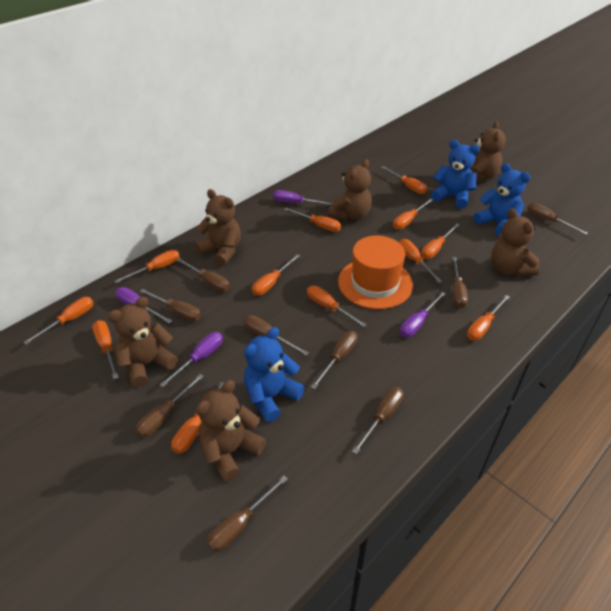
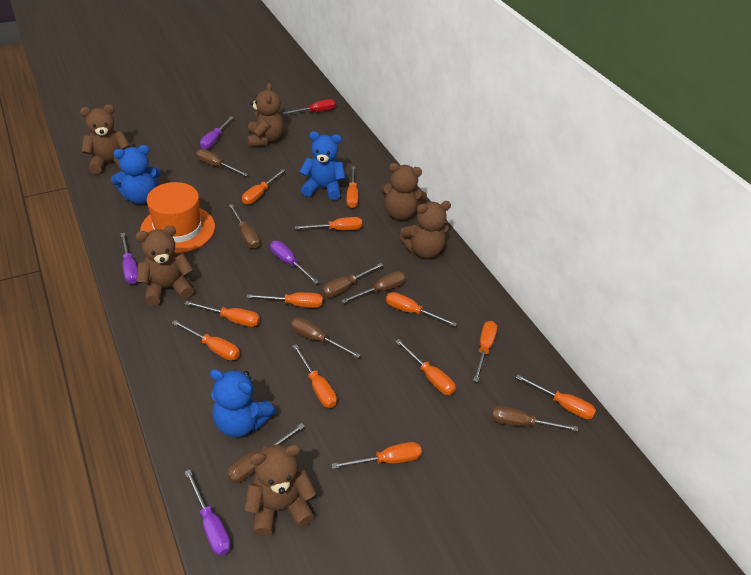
brown screwdriver: 9 -> 7
red screwdriver: 0 -> 1

